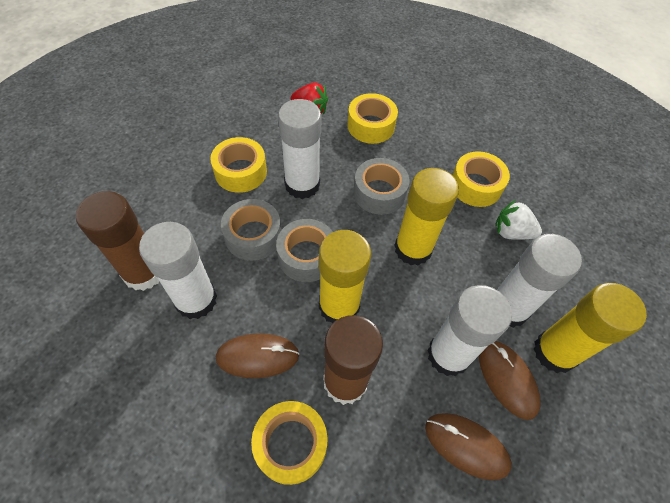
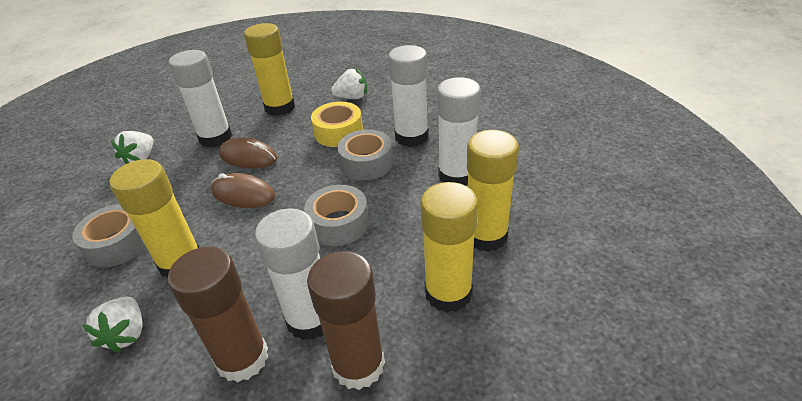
brown mouse: 3 -> 2
red strawberry: 1 -> 0
white strawberry: 1 -> 3
yellow glue stick: 3 -> 4
yellow tape: 4 -> 1

